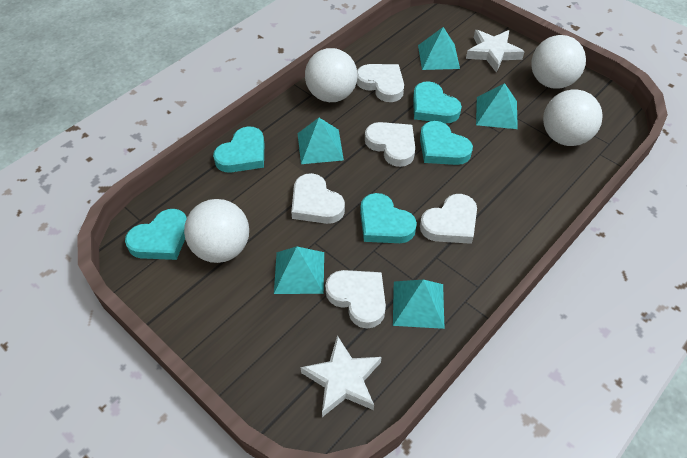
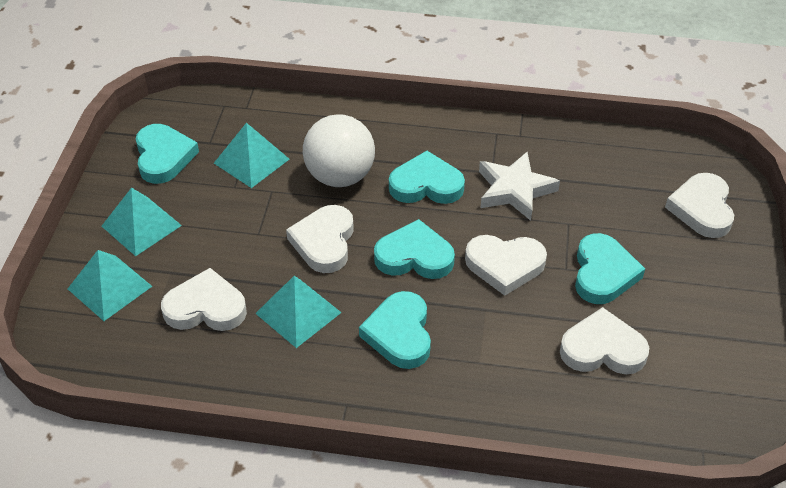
turquoise pyramid: 5 -> 4
white ball: 4 -> 1
white star: 2 -> 1

